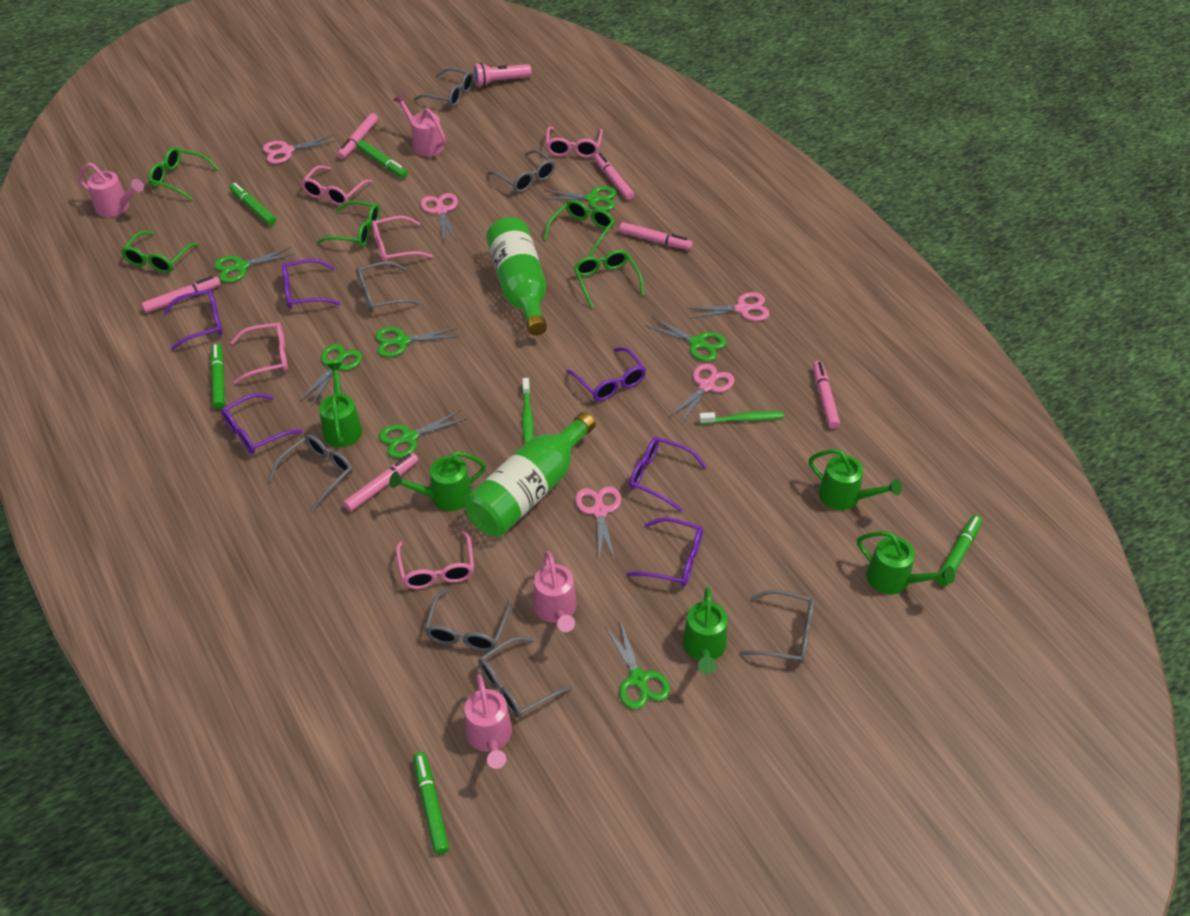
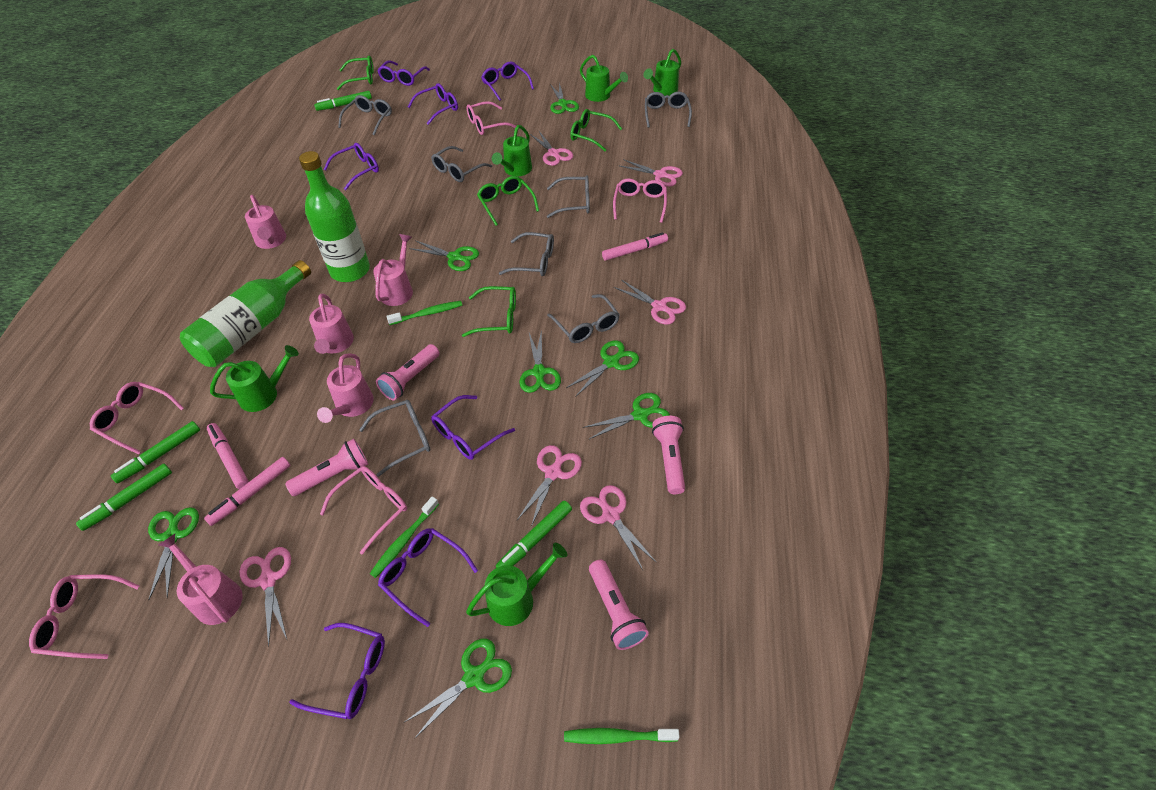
green glasses: 5 -> 4
green marker: 5 -> 4
green toothbrush: 2 -> 3
pink flashlight: 1 -> 4
pink marker: 6 -> 3
pink scissors: 5 -> 6
pink watering can: 4 -> 5
purple glasses: 6 -> 7

